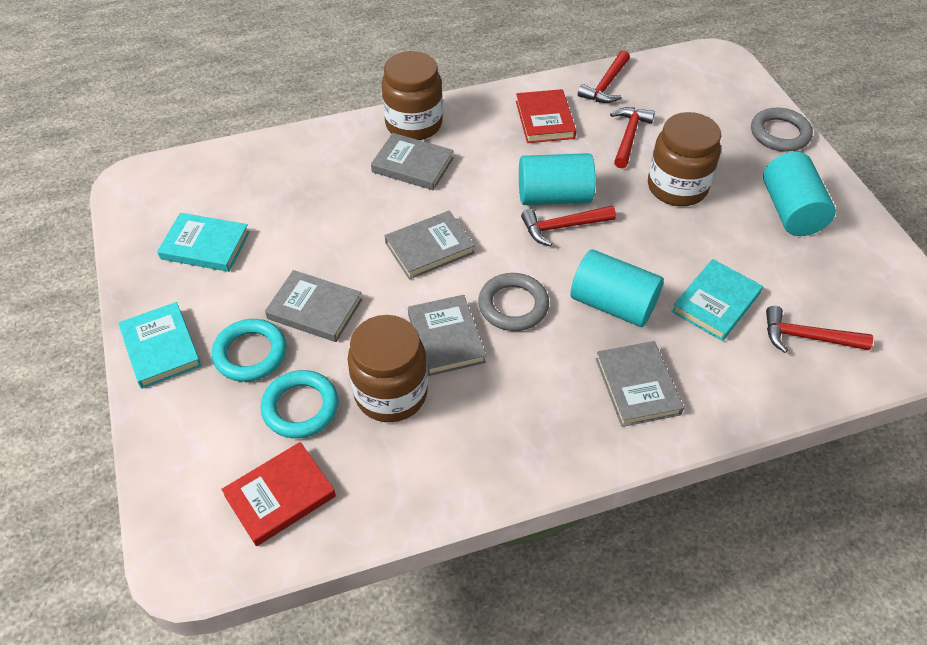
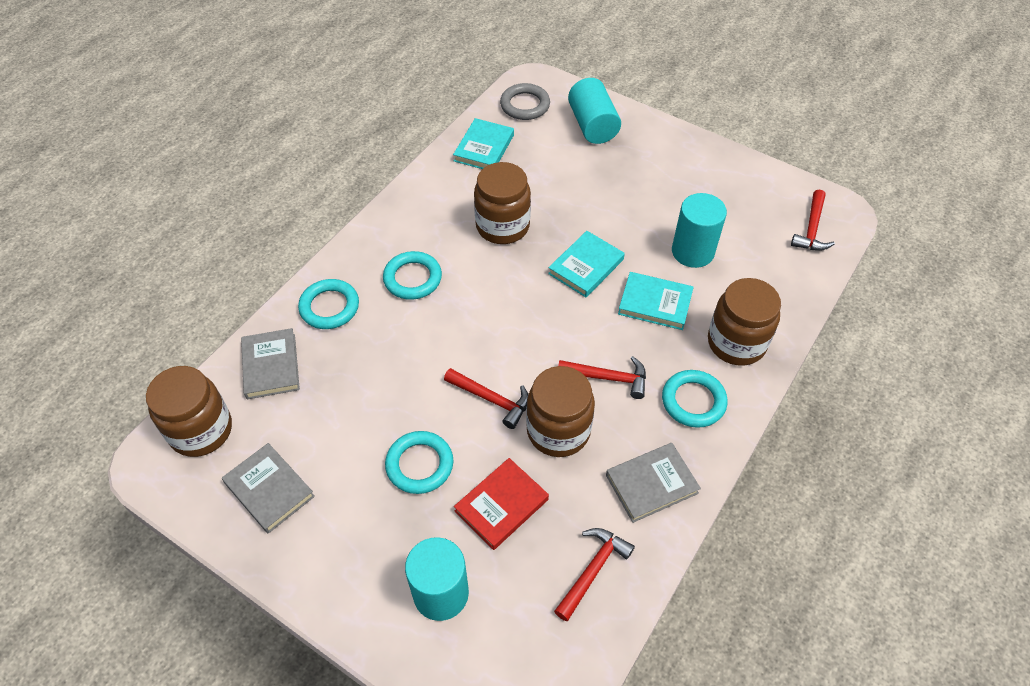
brown jar: 3 -> 4
grey book: 5 -> 3
grey ring: 2 -> 1
red book: 2 -> 1
turquoise ring: 2 -> 4

